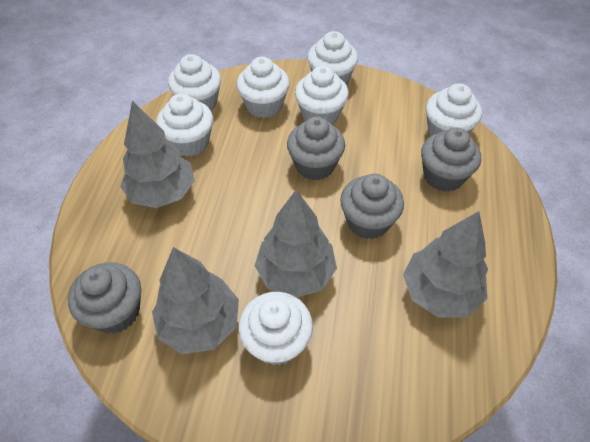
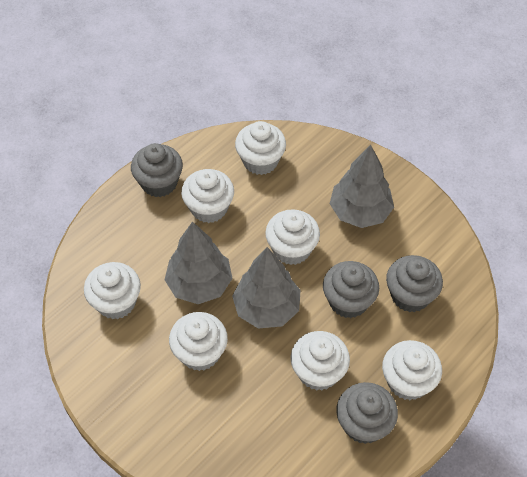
grey tree: 4 -> 3

